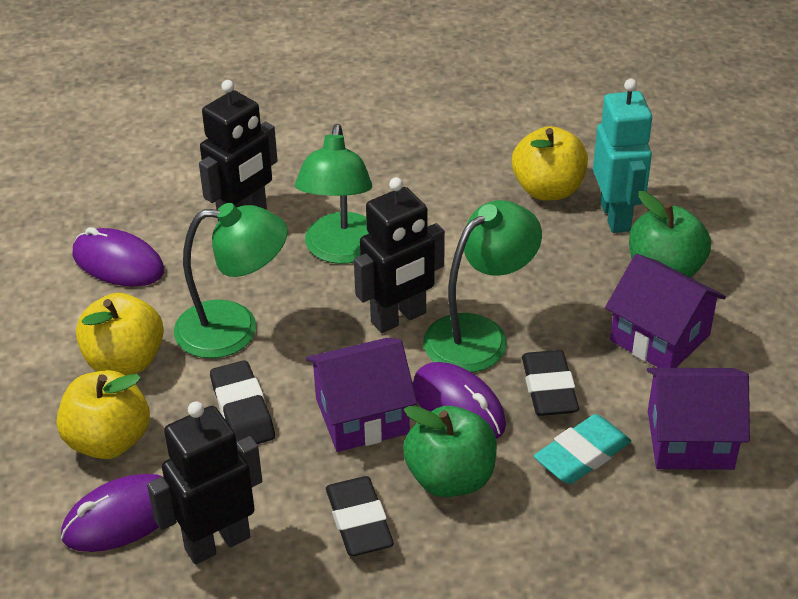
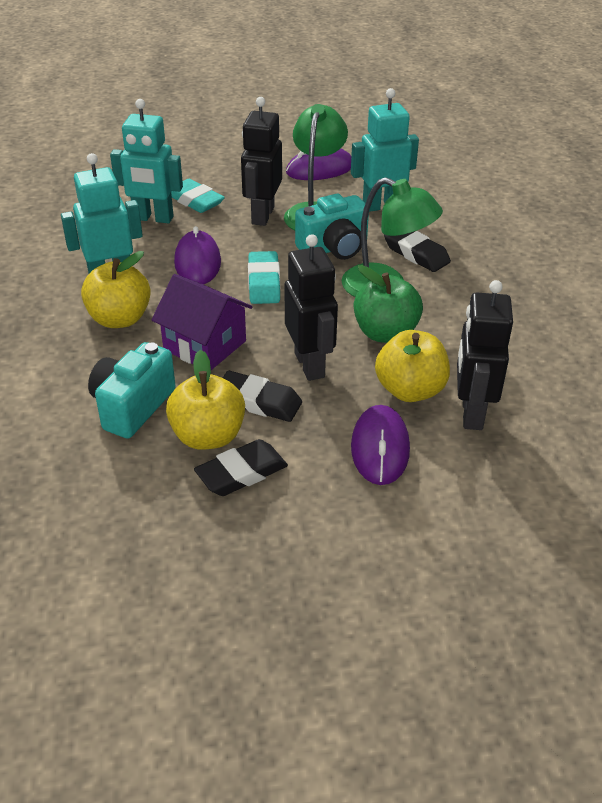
green apple: 2 -> 1
green lamp: 3 -> 2
purple house: 3 -> 1
turquoise camera: 0 -> 2
turquoise eraser: 1 -> 2
turquoise robot: 1 -> 3

